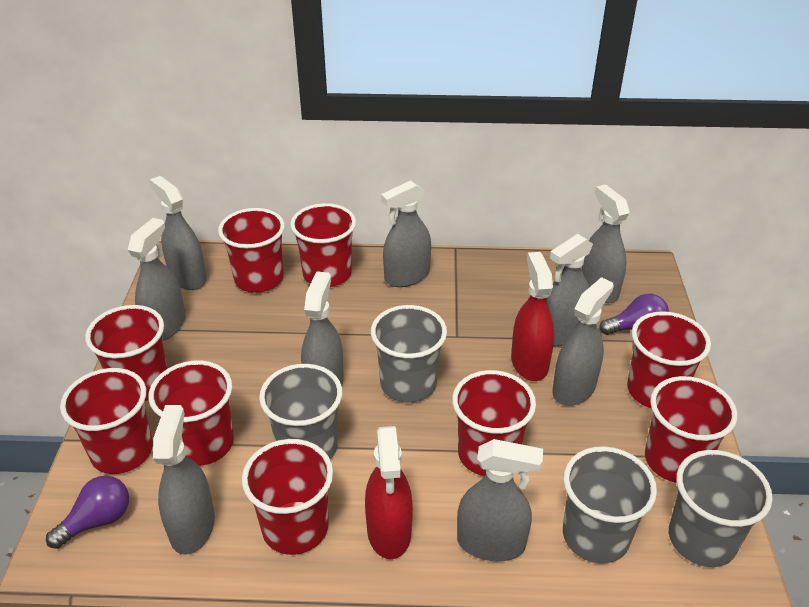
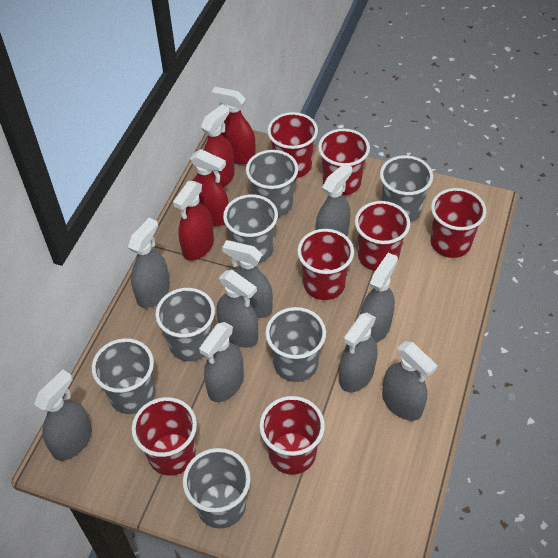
grey cup: 4 -> 7
purple light bulb: 2 -> 0
red cup: 9 -> 7
red spray bottle: 2 -> 4

